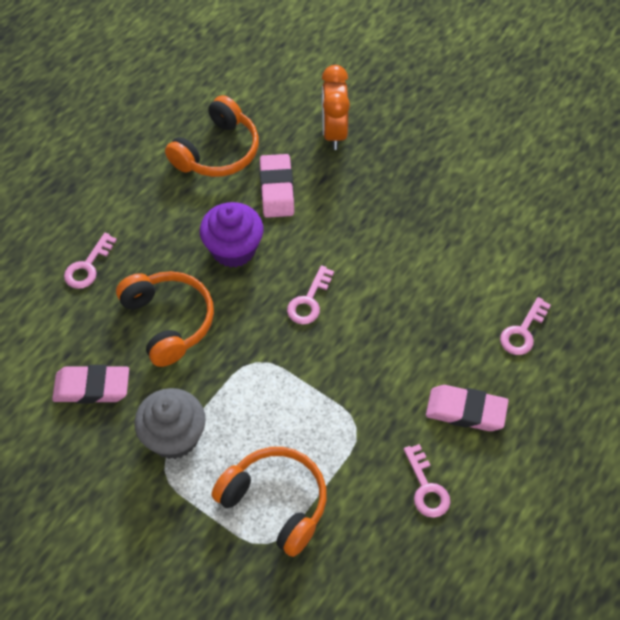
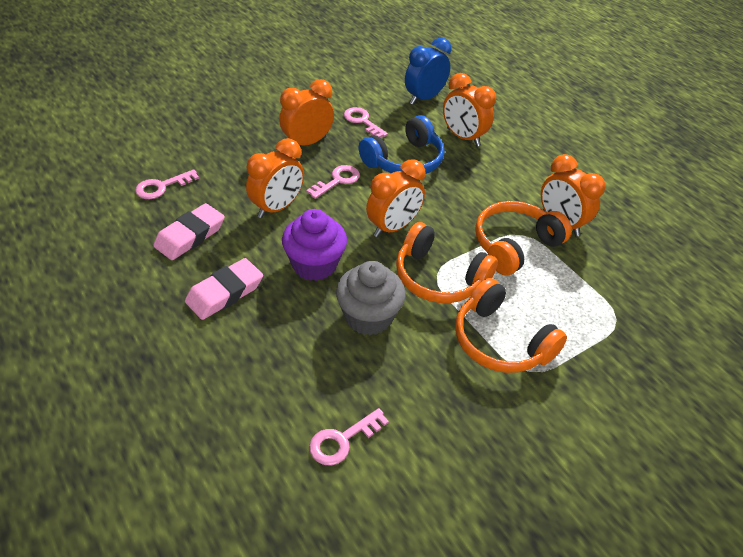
blue clock: 0 -> 1
blue headphones: 0 -> 1
orange clock: 1 -> 5
pink eraser: 3 -> 2

